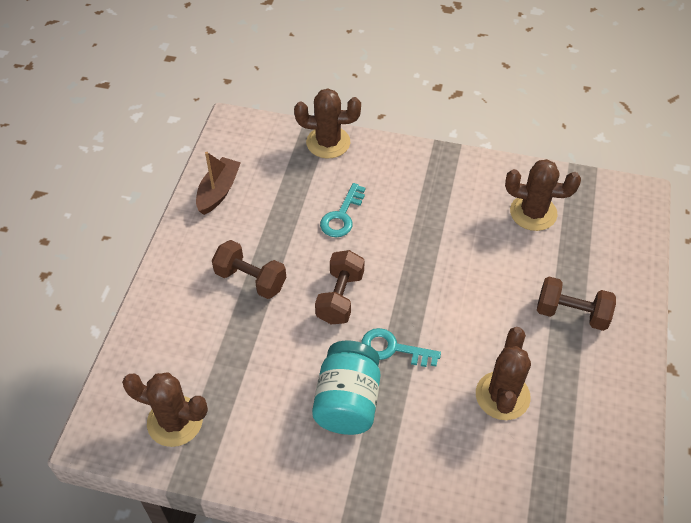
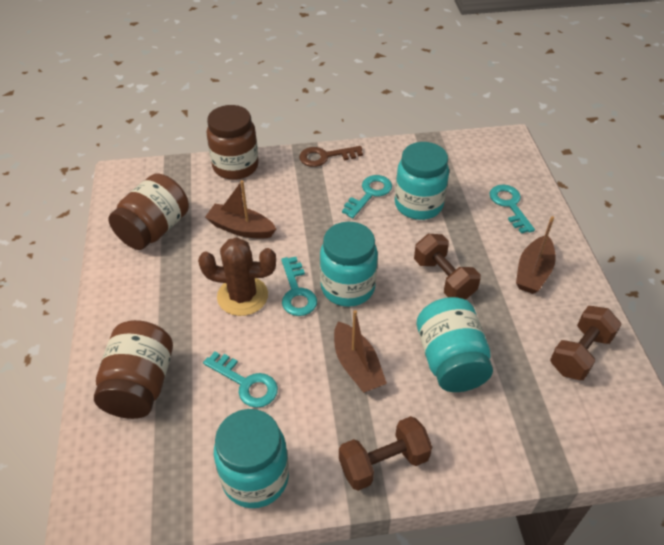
brown boat: 1 -> 3
brown cactus: 4 -> 1
brown jar: 0 -> 3
brown key: 0 -> 1
turquoise jar: 1 -> 4
turquoise key: 2 -> 4

